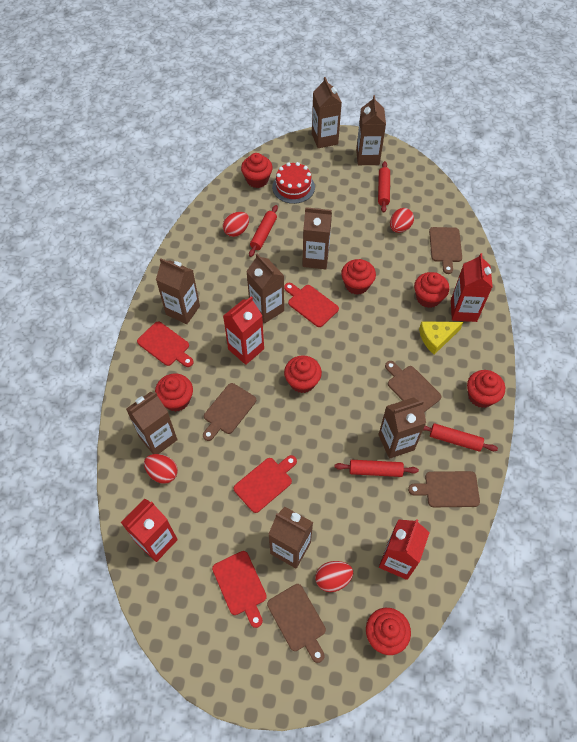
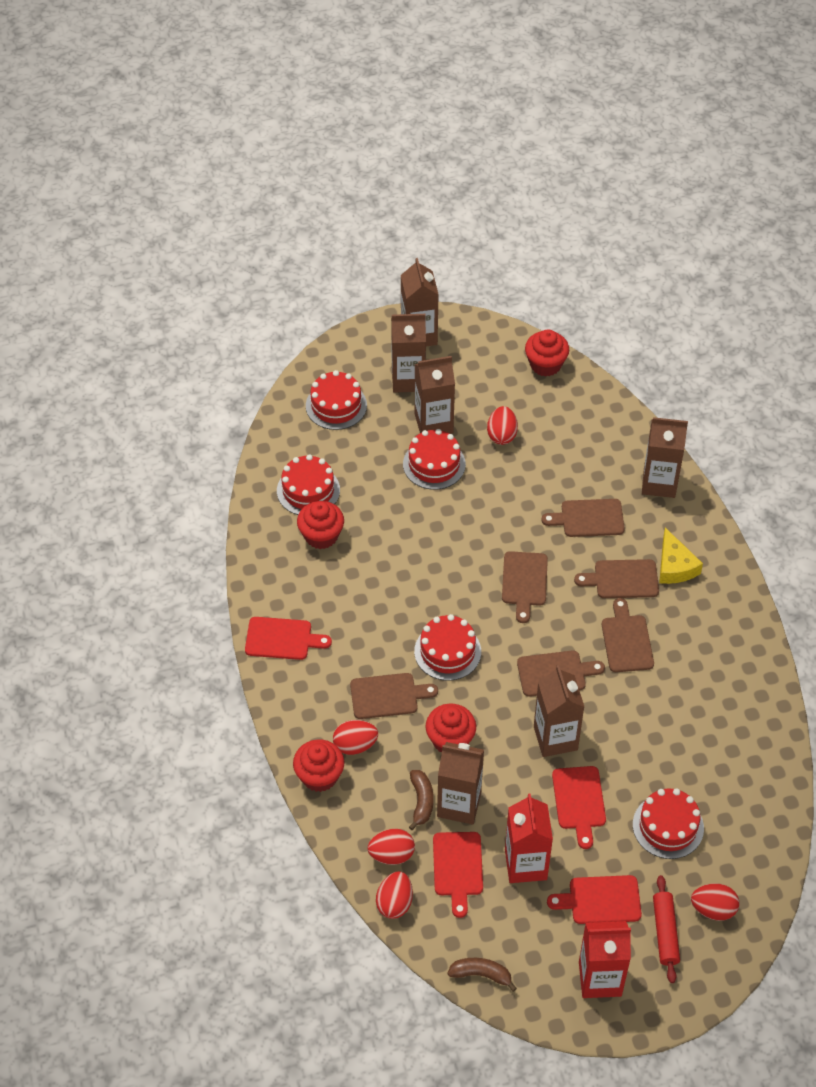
brown banana: 0 -> 2
brown carton: 8 -> 6
brown cutting board: 5 -> 6
red cake: 1 -> 5
red carton: 4 -> 2
red cupcake: 7 -> 4
red egg: 4 -> 5
red rolling pin: 4 -> 1

